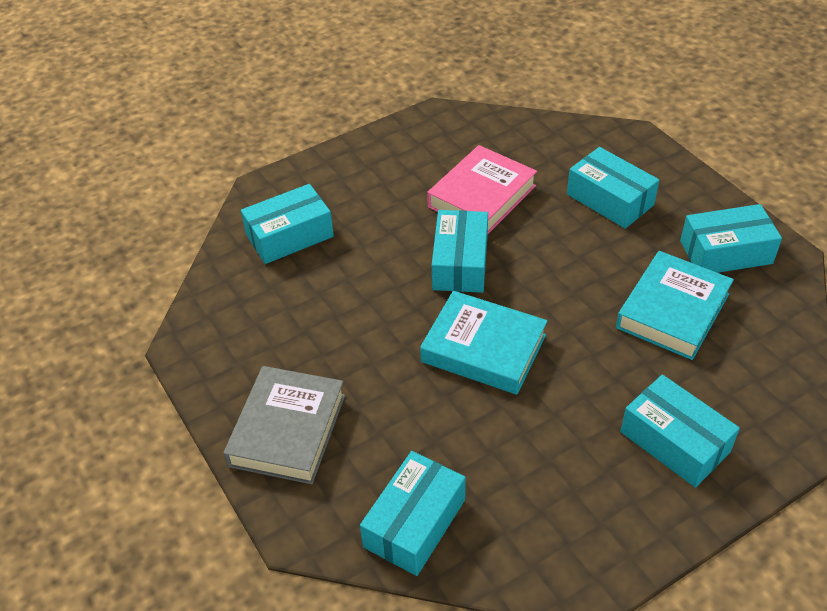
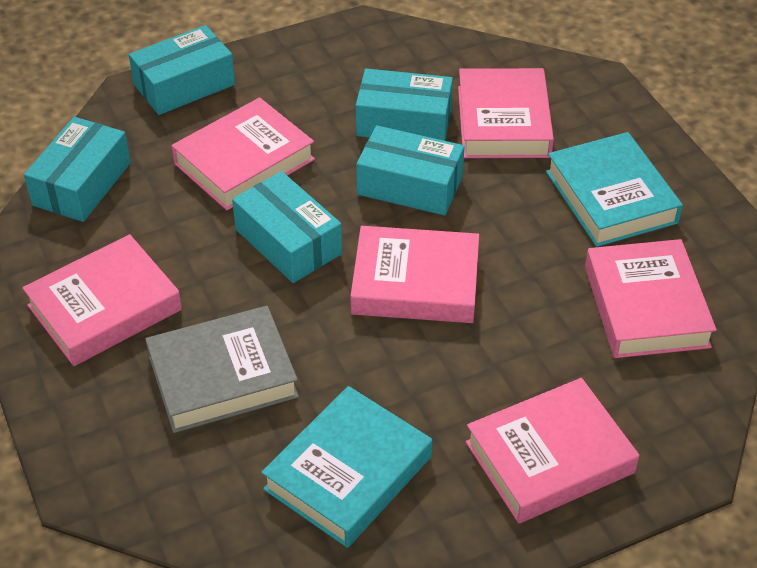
pink book: 1 -> 6
turquoise box: 6 -> 5

